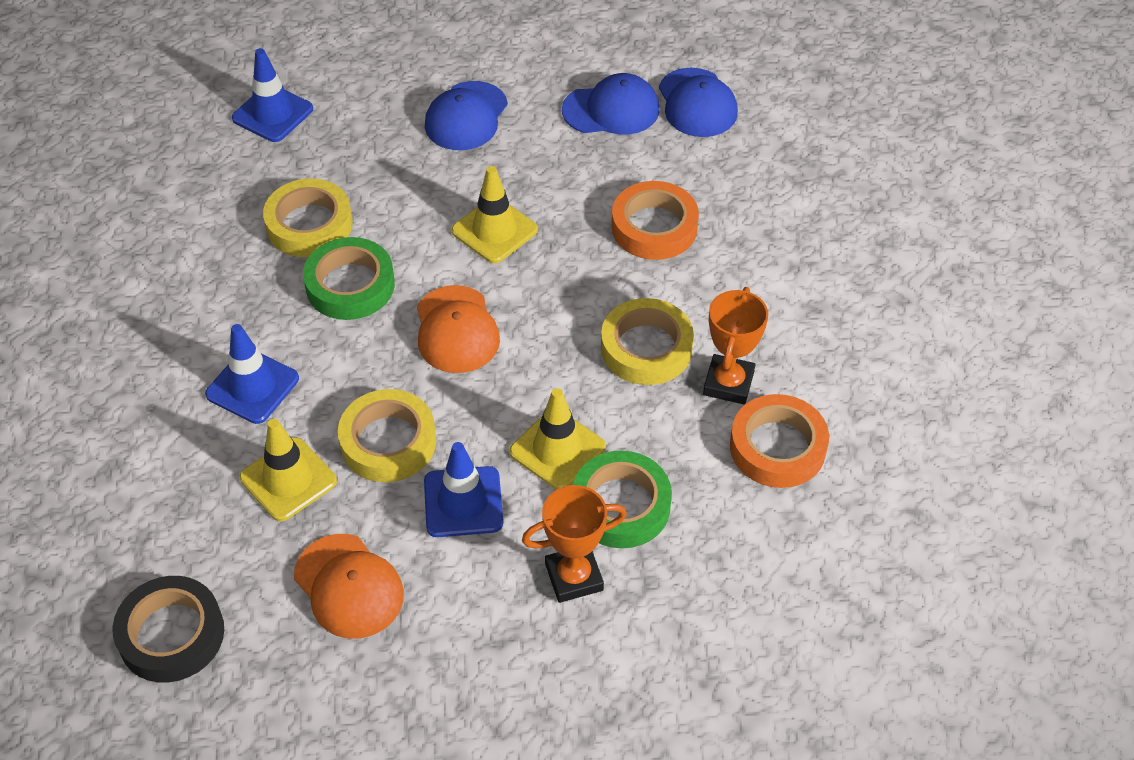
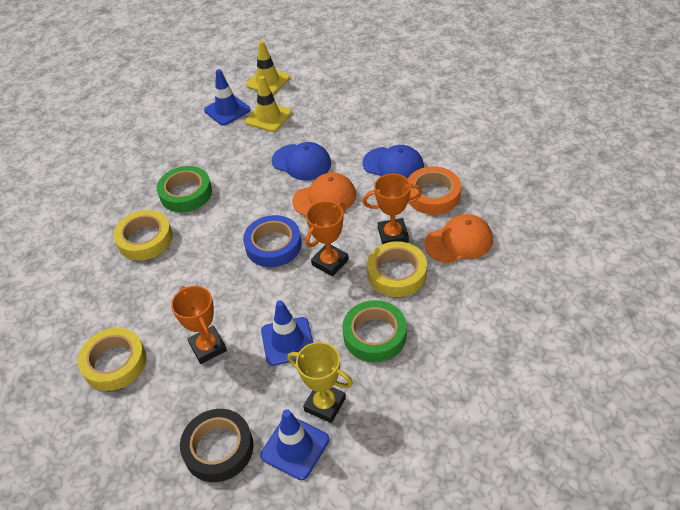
blue cap: 3 -> 2
blue tape: 0 -> 1
orange tape: 2 -> 1
orange trophy: 2 -> 3
yellow traffic cone: 3 -> 2
yellow trophy: 0 -> 1

